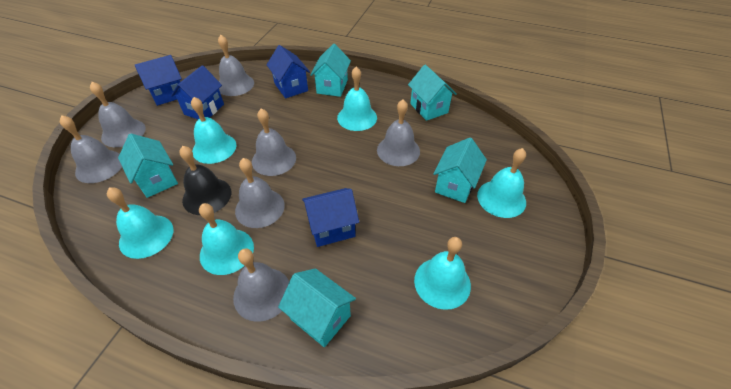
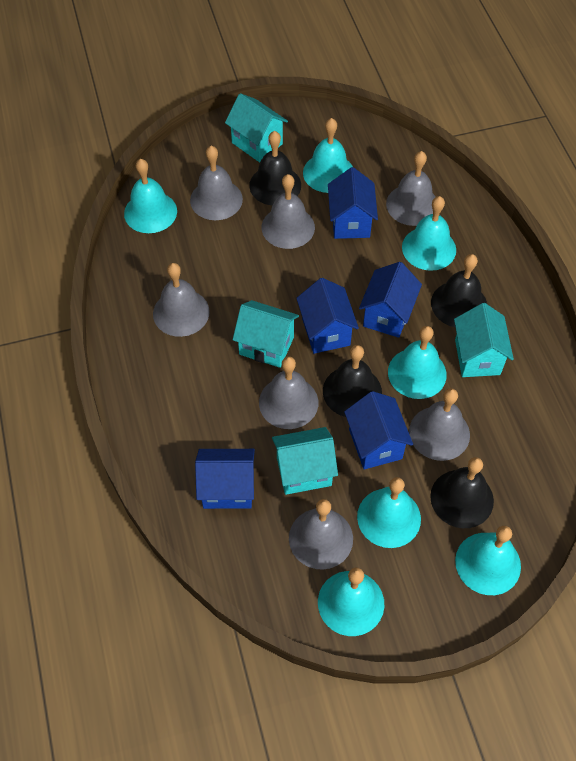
black bell: 1 -> 4
blue house: 4 -> 5
turquoise bell: 6 -> 7
turquoise house: 5 -> 4

